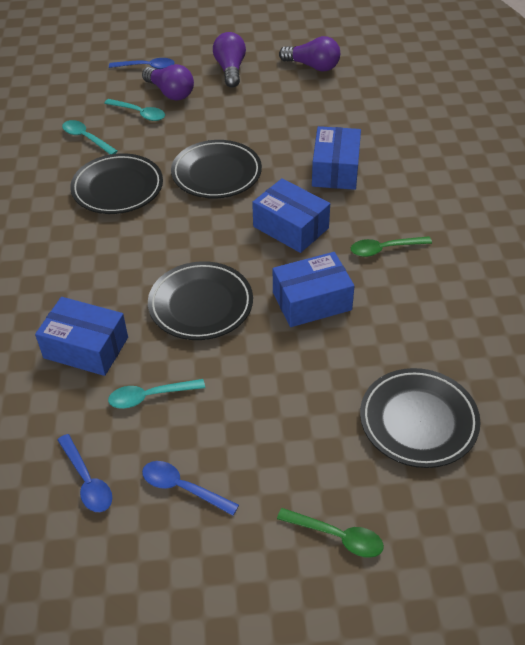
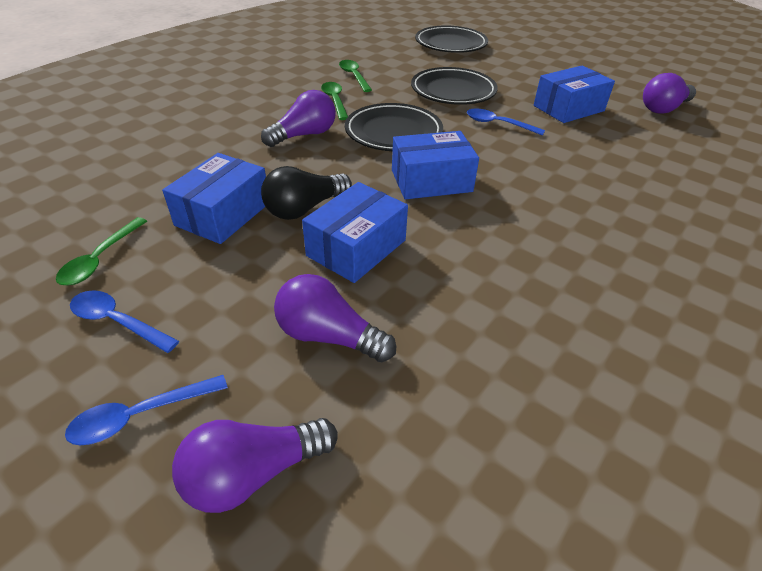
black light bulb: 0 -> 1
black plate: 4 -> 3
green spoon: 2 -> 3
purple light bulb: 3 -> 4
turquoise spoon: 3 -> 0

